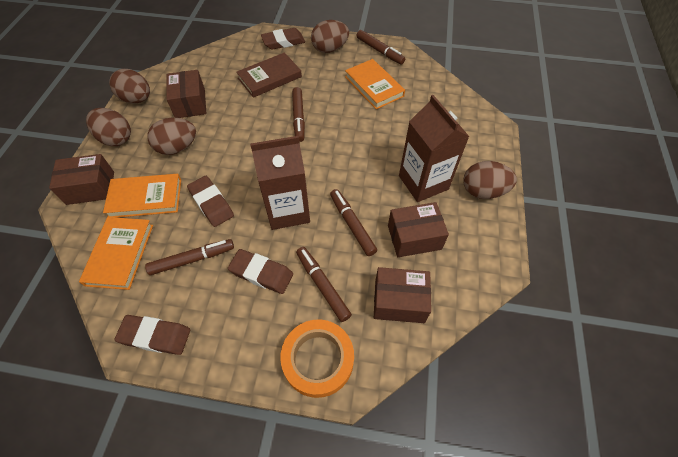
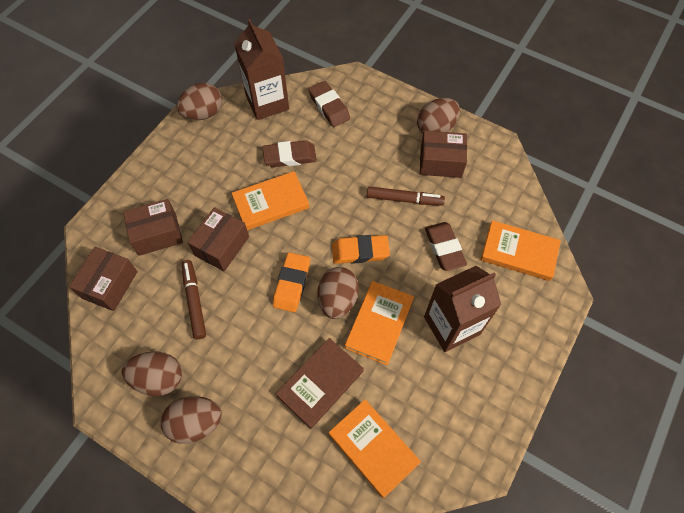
brown eraser: 4 -> 3
brown marker: 5 -> 2
orange book: 3 -> 4
orange eraser: 0 -> 2
orange tape: 1 -> 0

